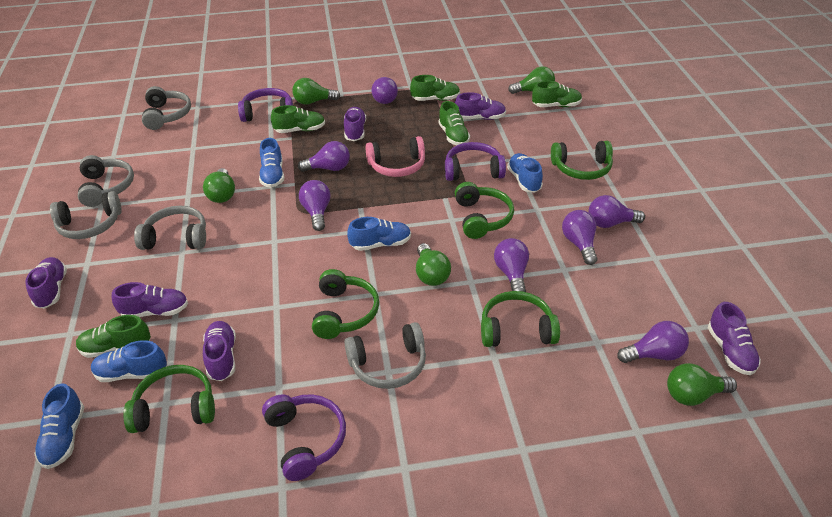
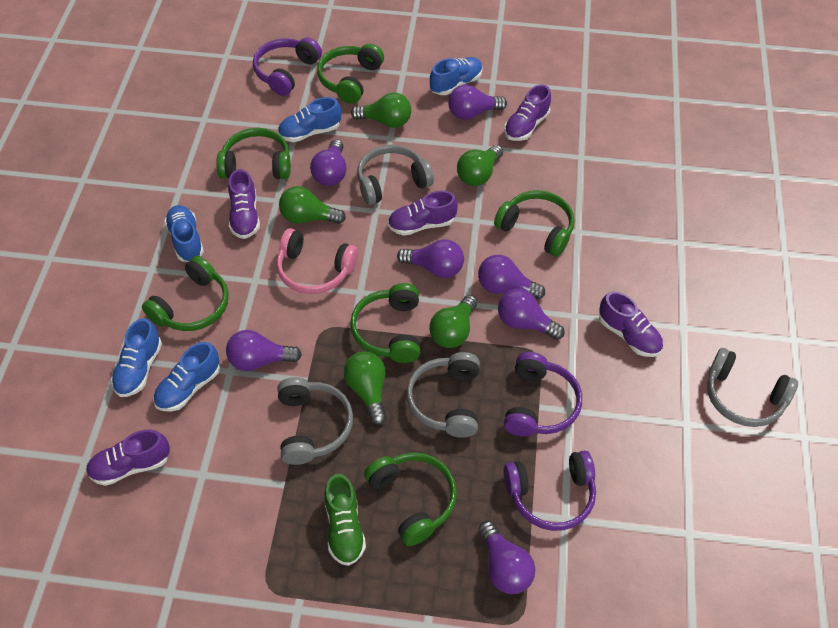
green headphones: 5 -> 6
green shoe: 5 -> 1
grey headphones: 5 -> 4
purple shoe: 6 -> 5

